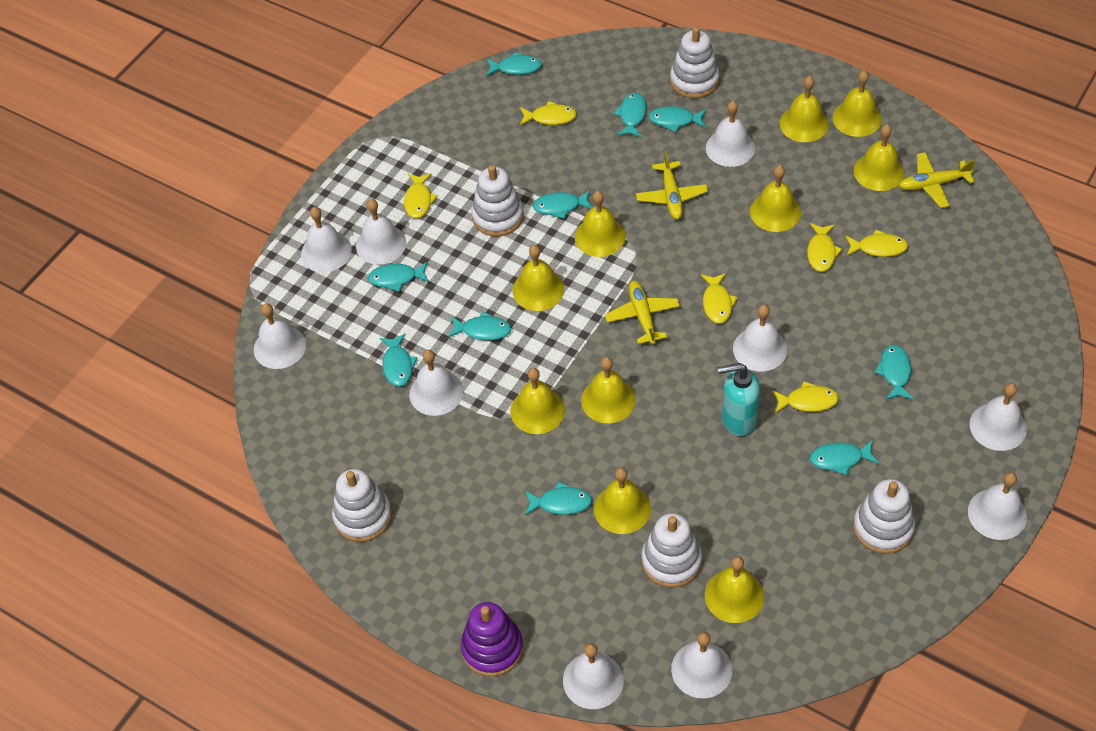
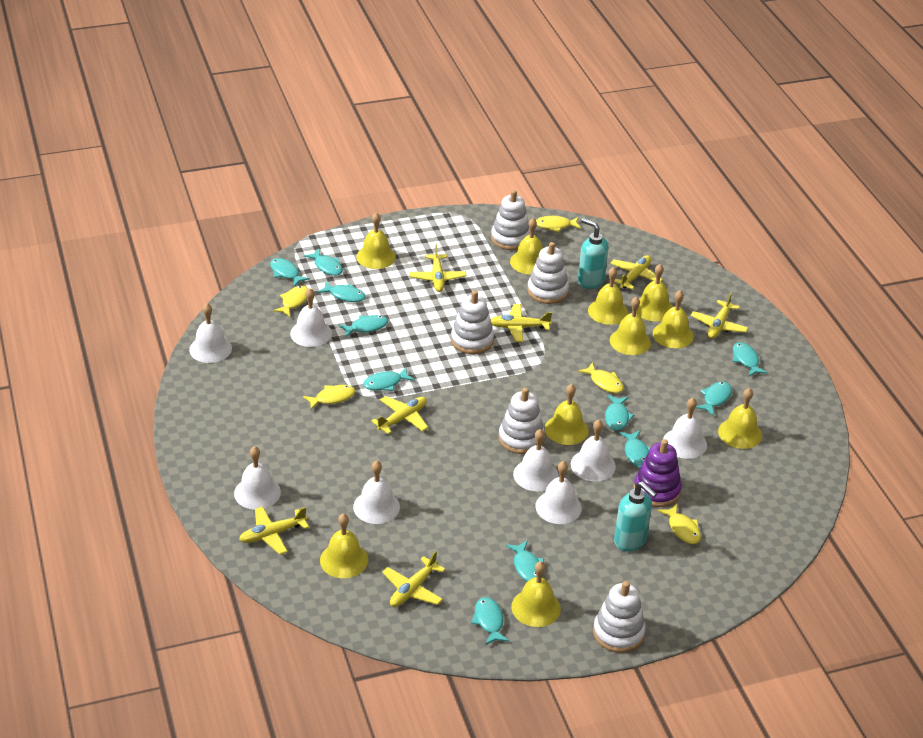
turquoise fish: 10 -> 11
turquoise soap dispenser: 1 -> 2
white bell: 10 -> 8
yellow fish: 6 -> 5
yellow plane: 3 -> 7

